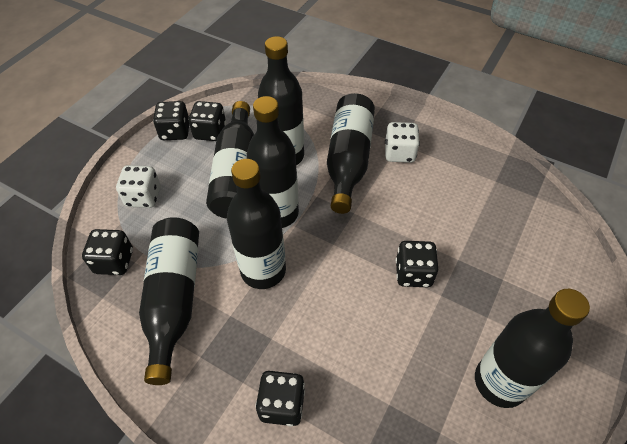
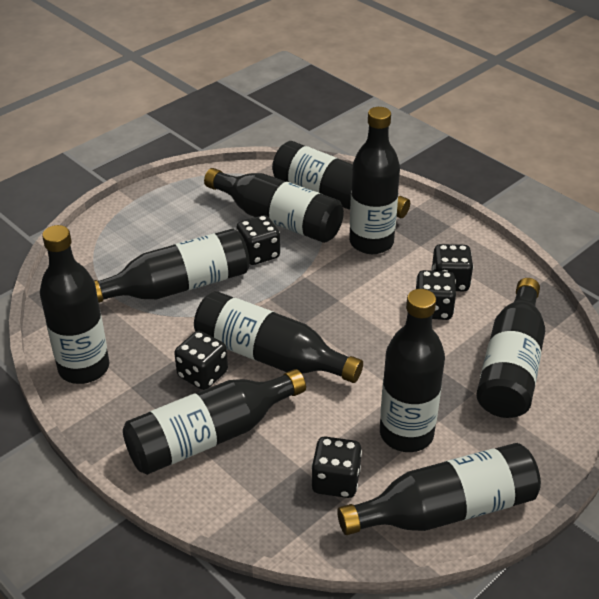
black bottle: 7 -> 10
white dice: 2 -> 0

